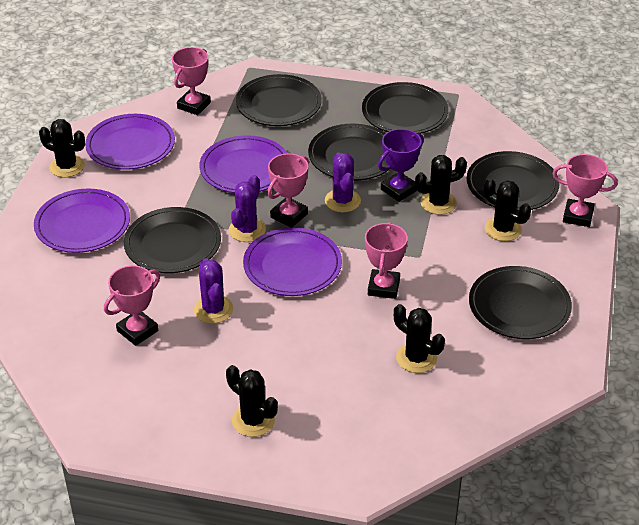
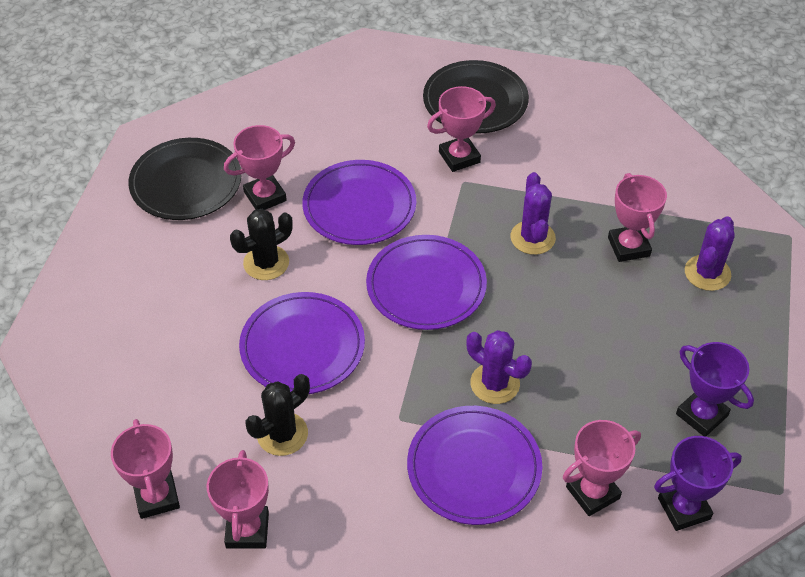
black cactus: 5 -> 2
black plate: 6 -> 2
pink trophy: 5 -> 6
purple trophy: 1 -> 2

